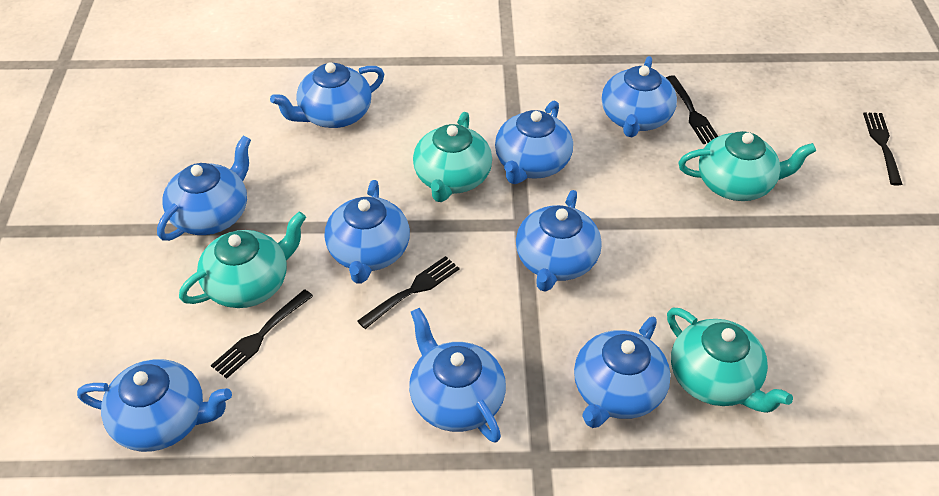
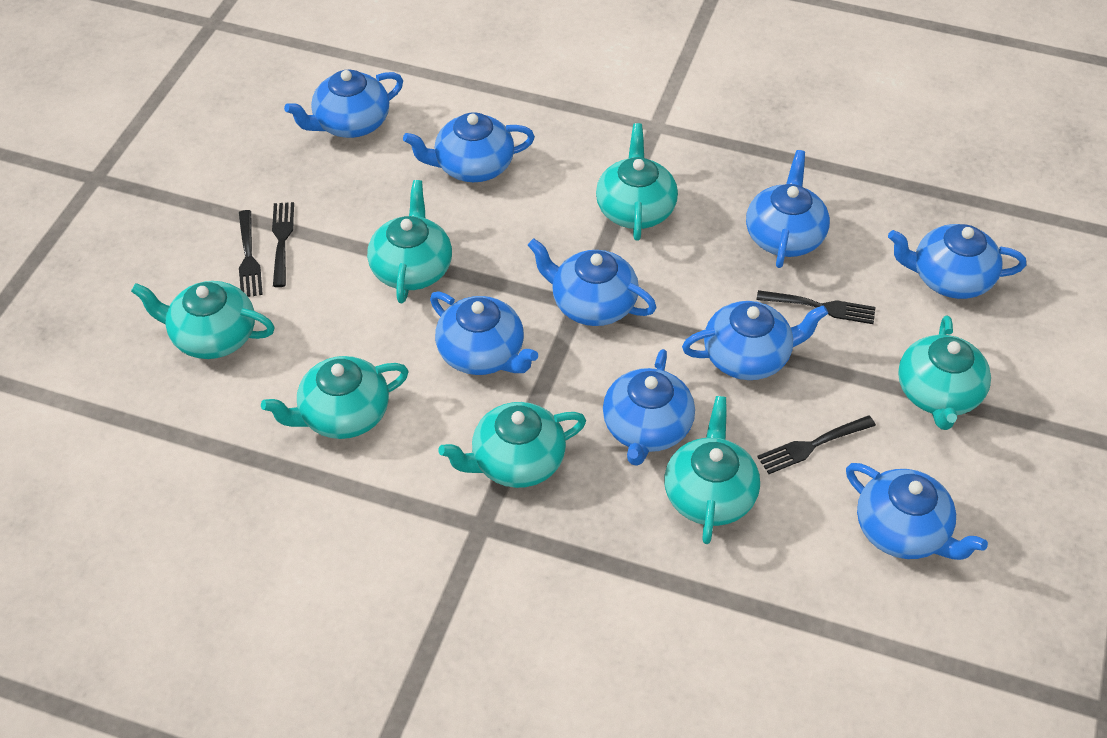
turquoise teapot: 4 -> 7

